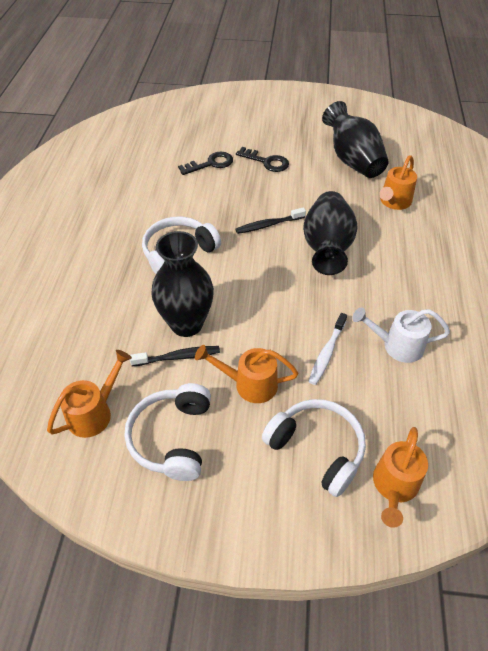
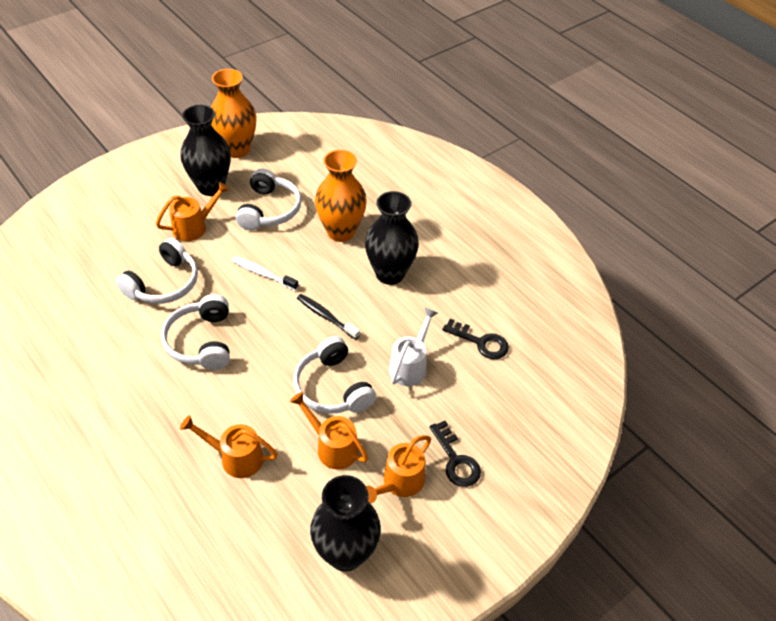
black toothbrush: 2 -> 1
orange vase: 0 -> 2
white headphones: 3 -> 4

